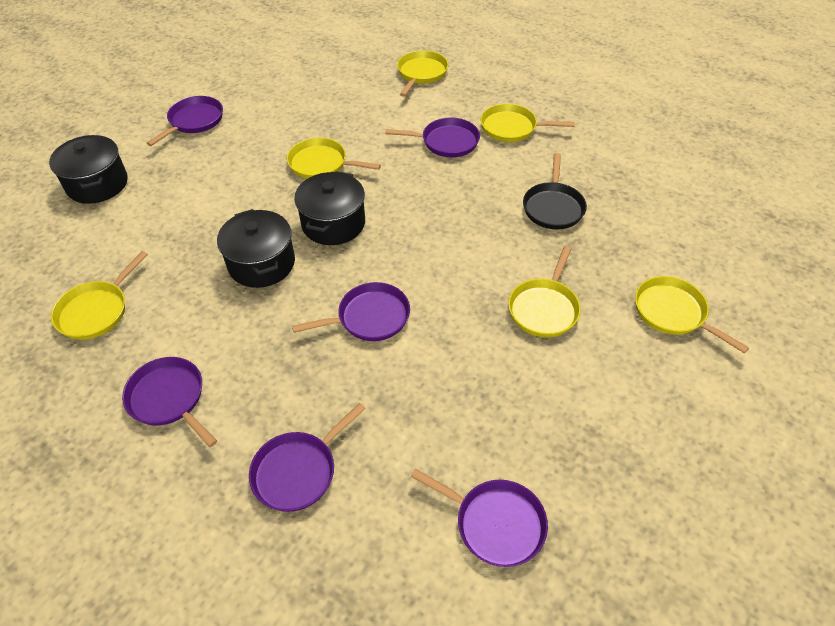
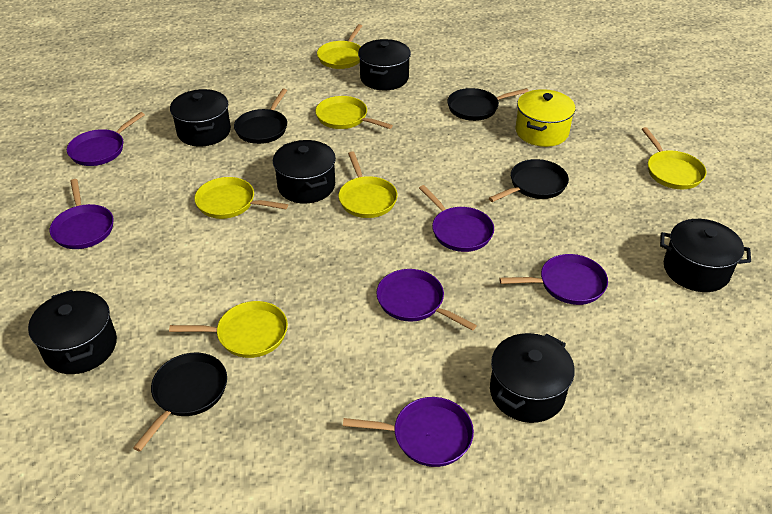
black pan: 1 -> 4
black pot: 3 -> 6
yellow pot: 0 -> 1

